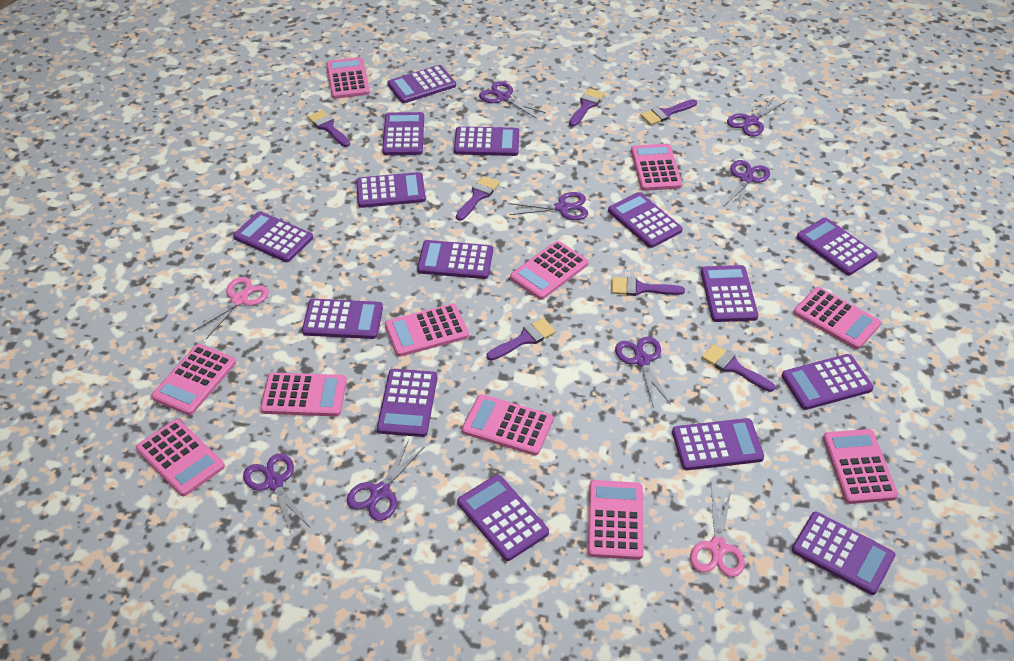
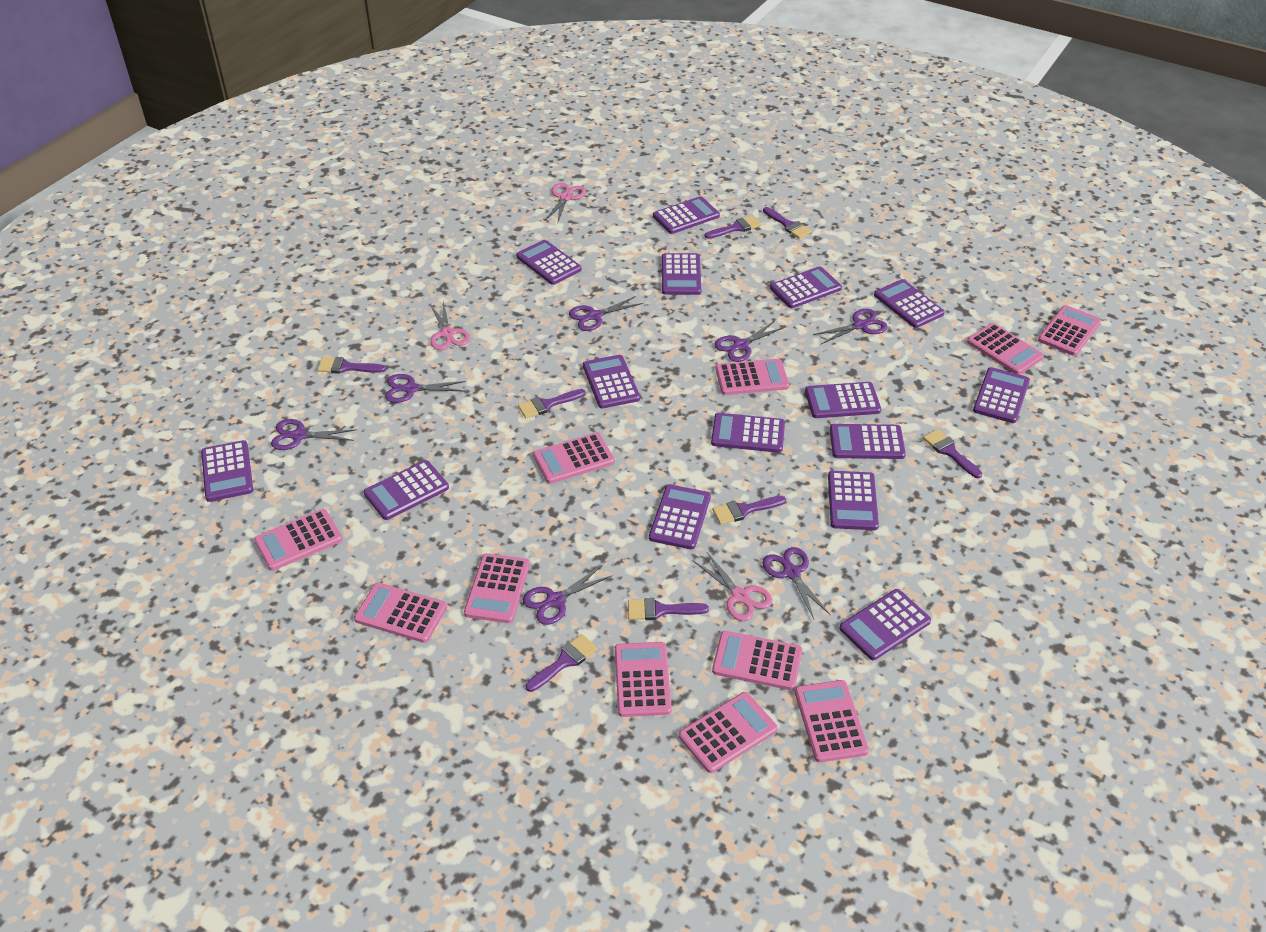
pink scissors: 2 -> 3
purple brush: 7 -> 8

